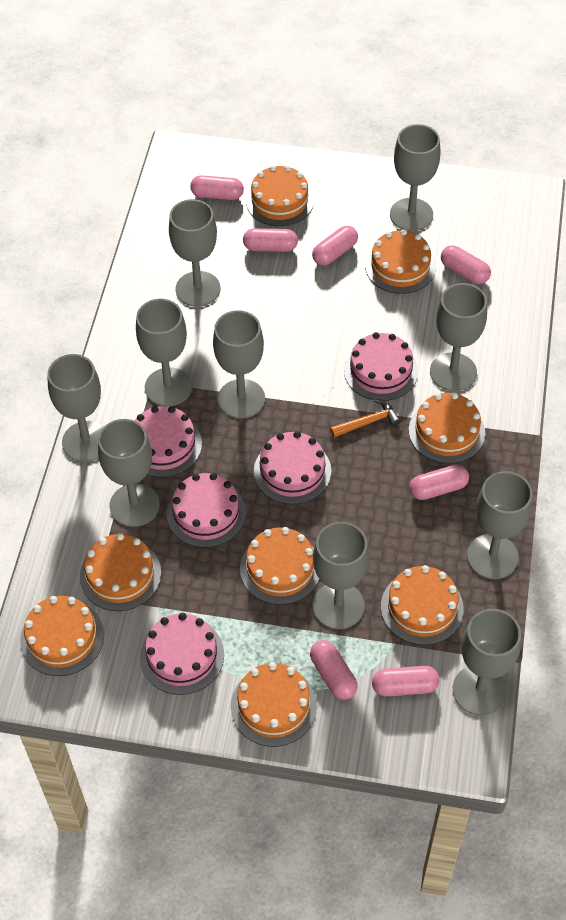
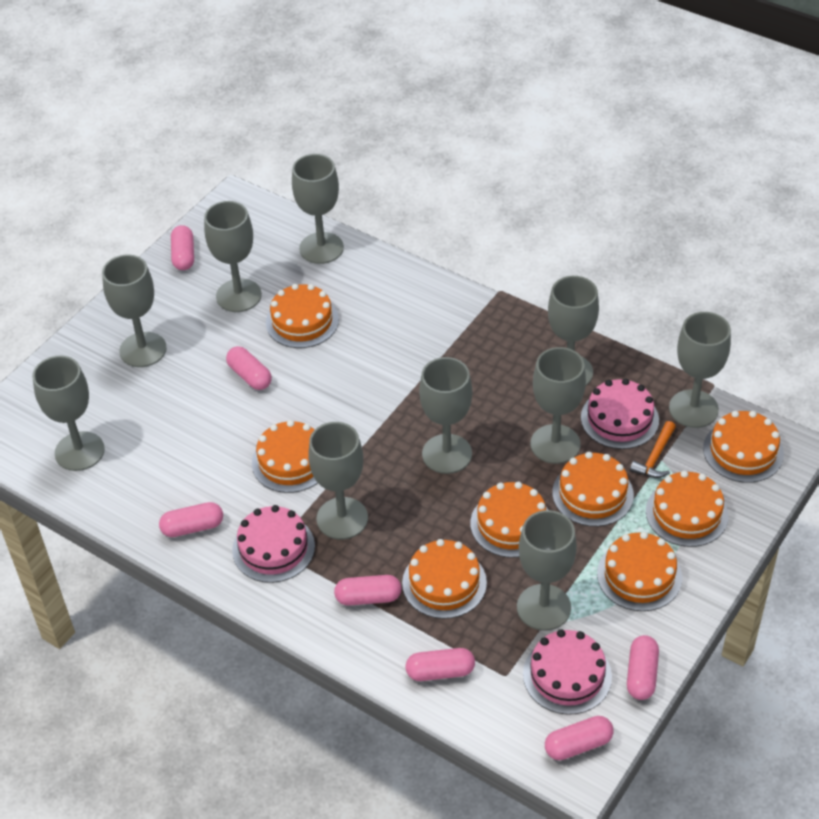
pink cake: 5 -> 3

